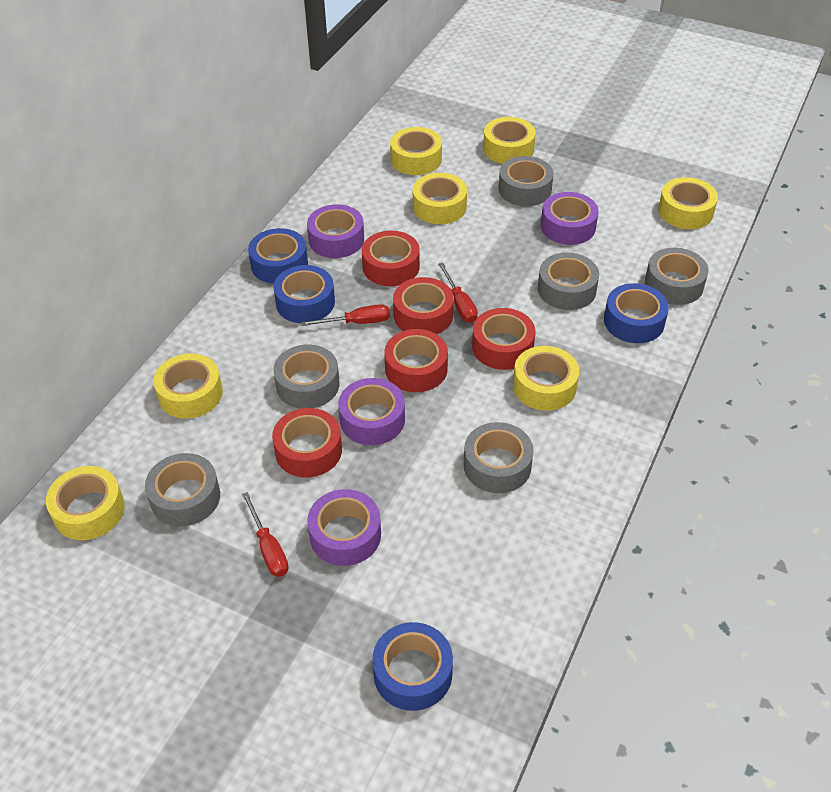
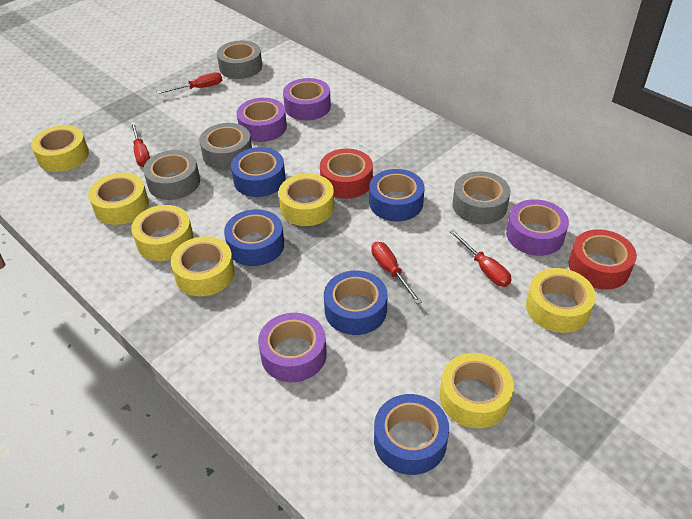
blue tape: 4 -> 5
grey tape: 6 -> 4
red screwdriver: 3 -> 4
red tape: 5 -> 2

